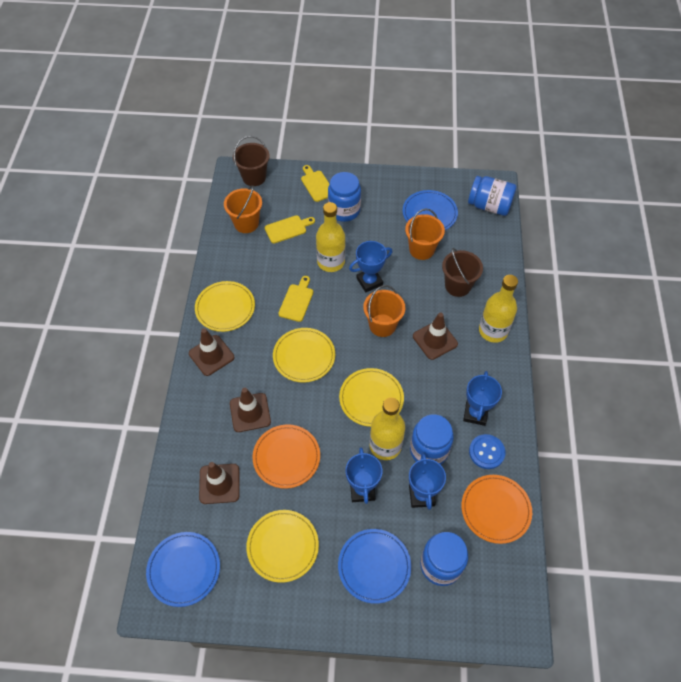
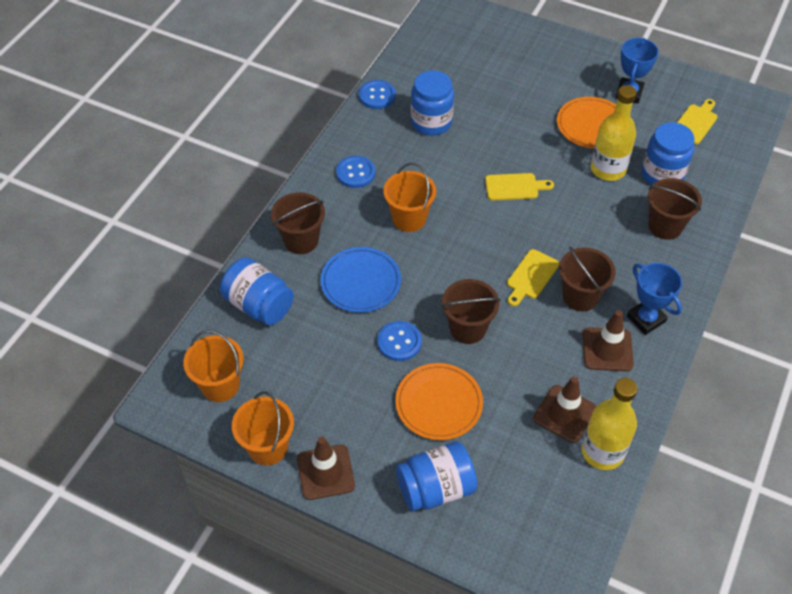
blue button: 1 -> 3
blue plate: 3 -> 1
blue trophy: 4 -> 2
brown bucket: 2 -> 4
brown traffic cone: 4 -> 3
yellow bottle: 3 -> 2
yellow plate: 4 -> 0

